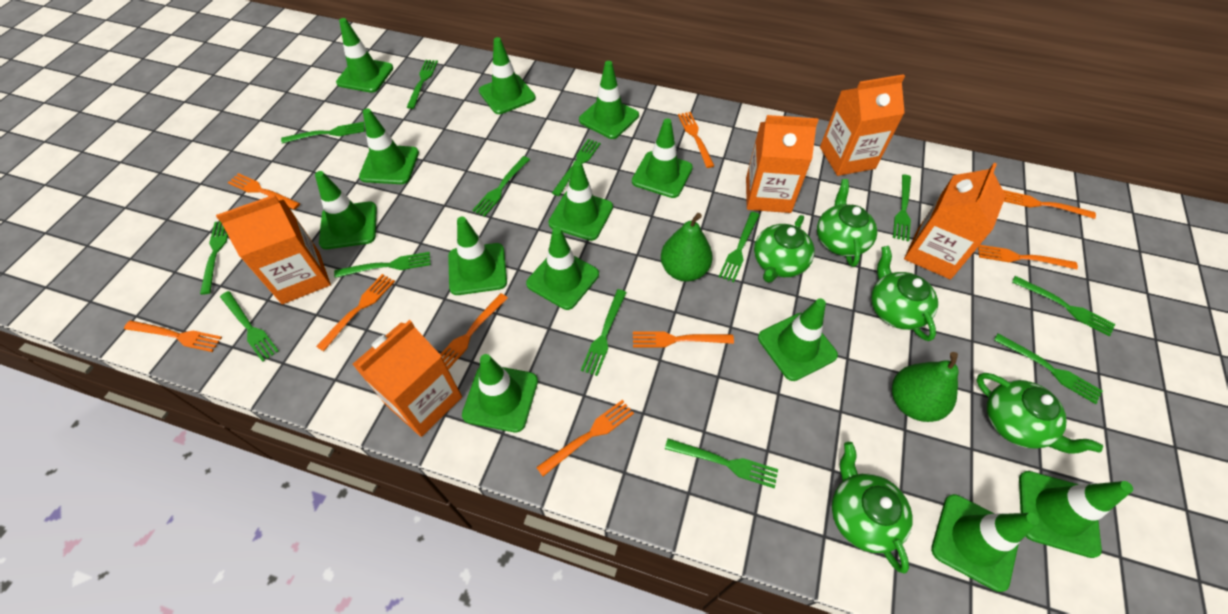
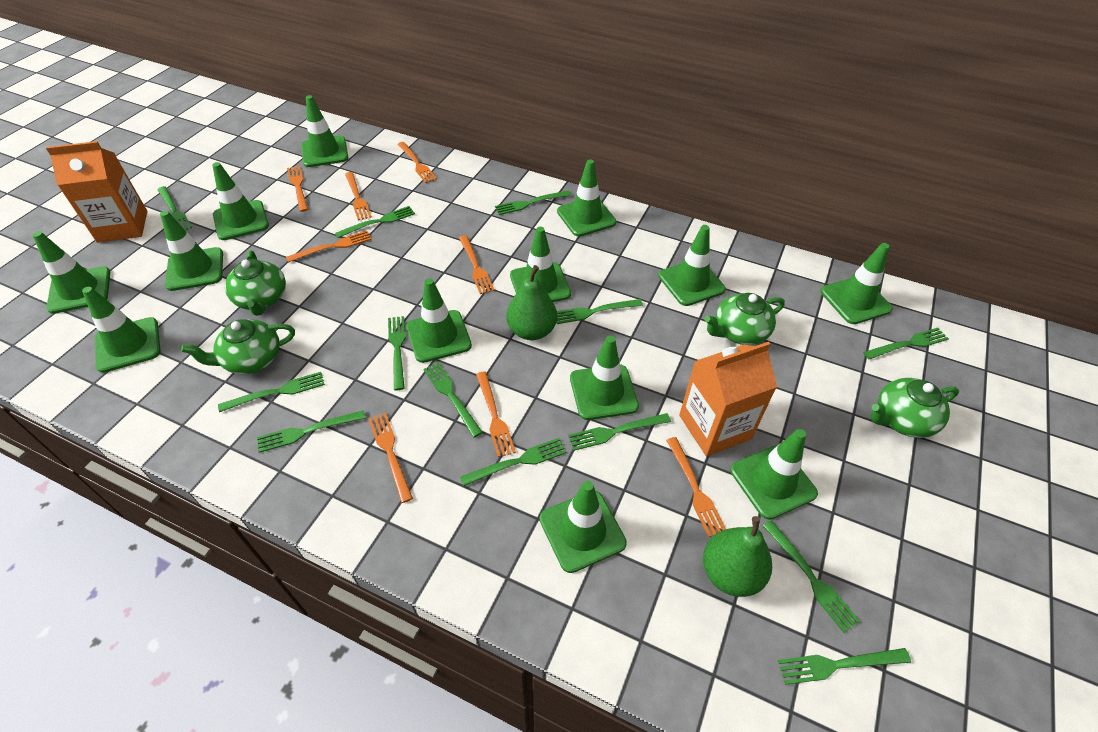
green teapot: 5 -> 4
orange carton: 5 -> 2
orange fork: 9 -> 8

